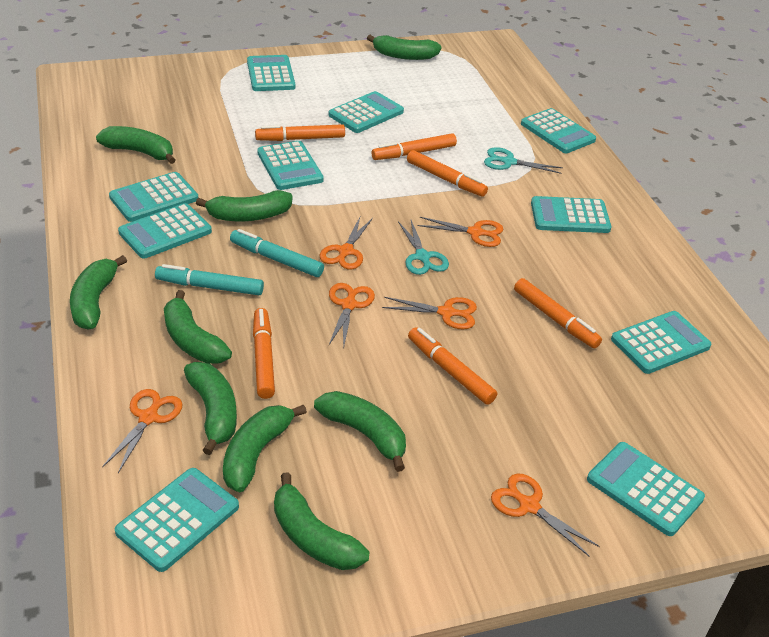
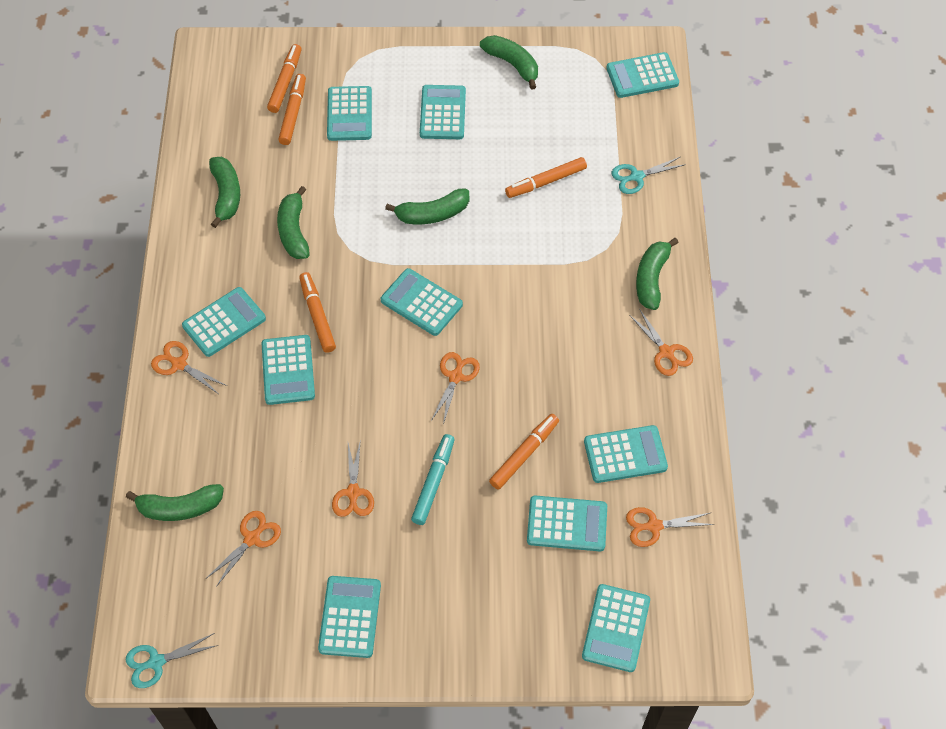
green banana: 9 -> 6
orange marker: 6 -> 5
turquoise marker: 2 -> 1

